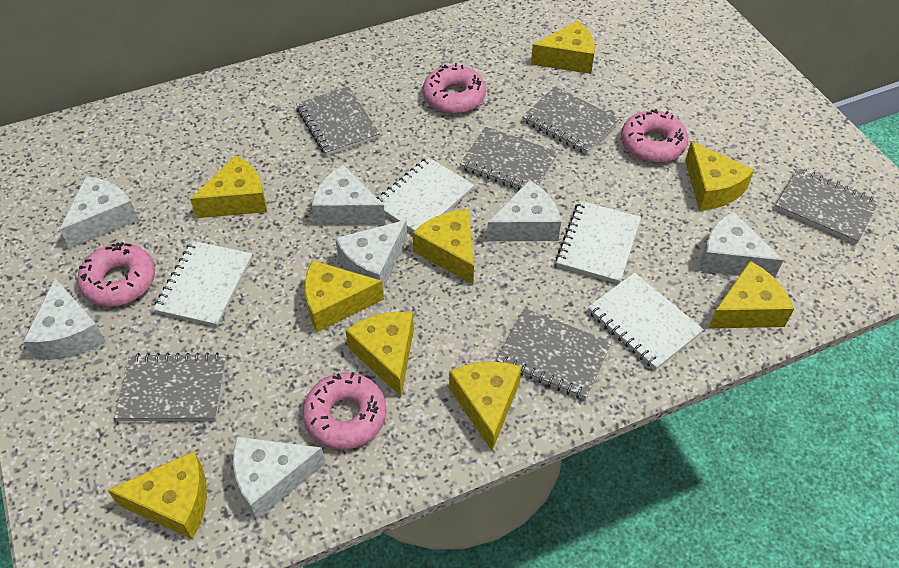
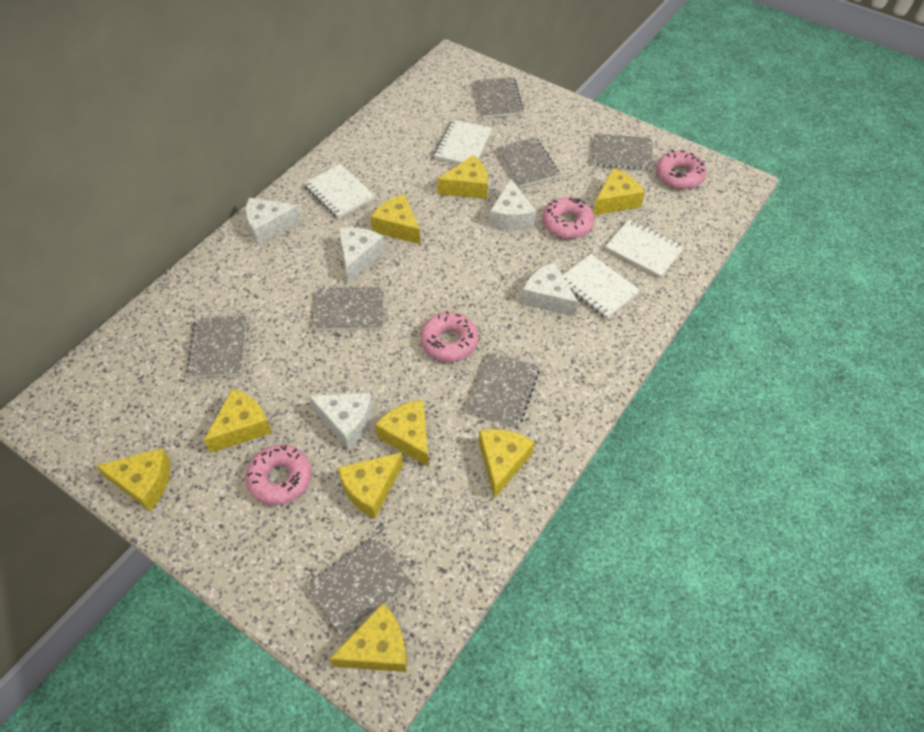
grey notebook: 6 -> 7
white cheese: 7 -> 5

